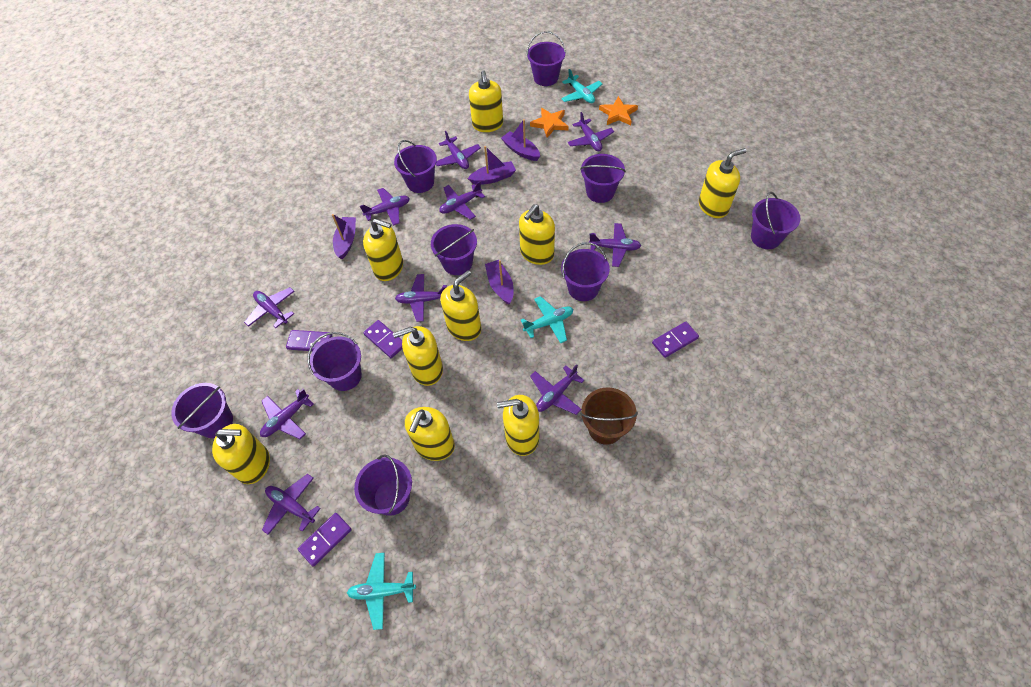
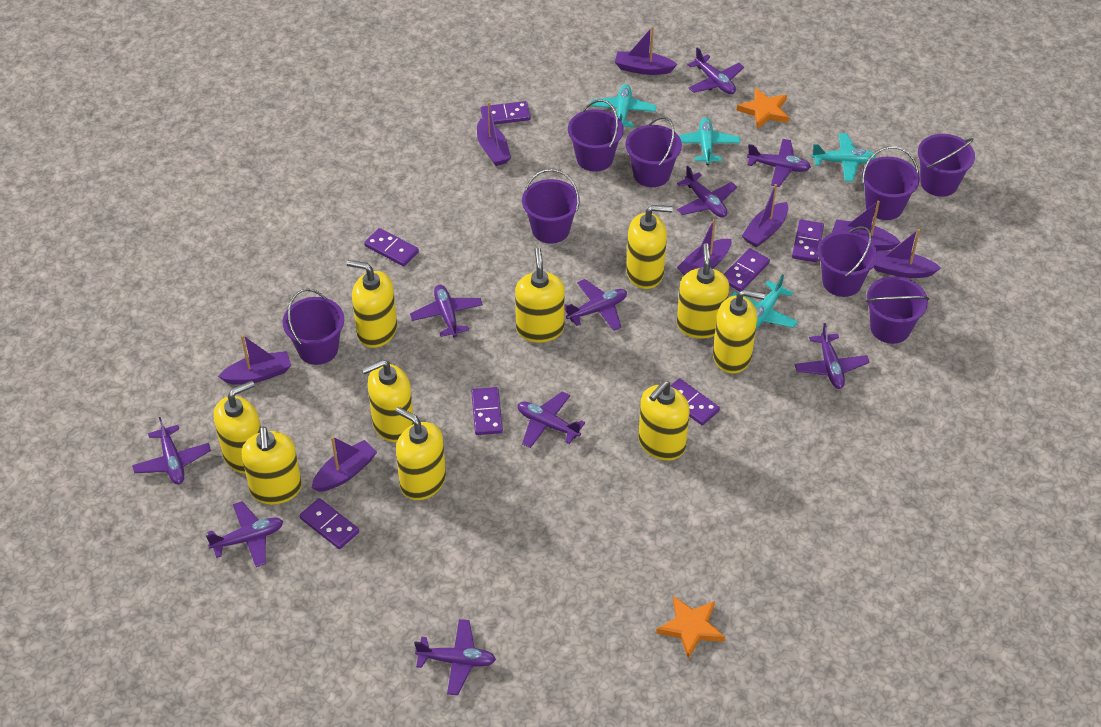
brown bucket: 1 -> 0
purple boat: 4 -> 8
purple bucket: 9 -> 8
purple domino: 4 -> 7
turquoise plane: 3 -> 4
yellow soap dispenser: 9 -> 10

